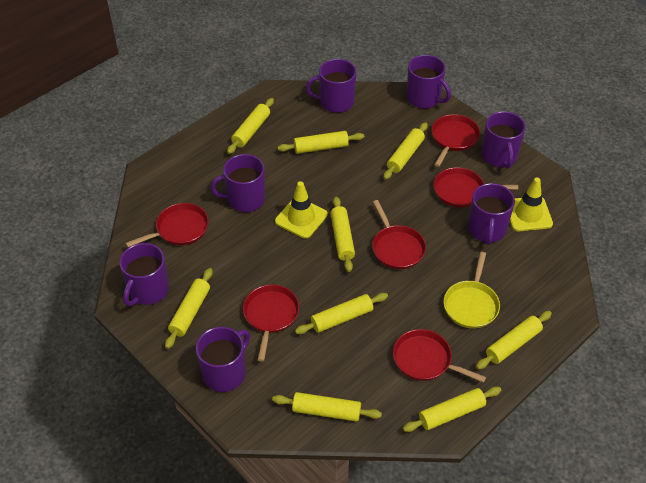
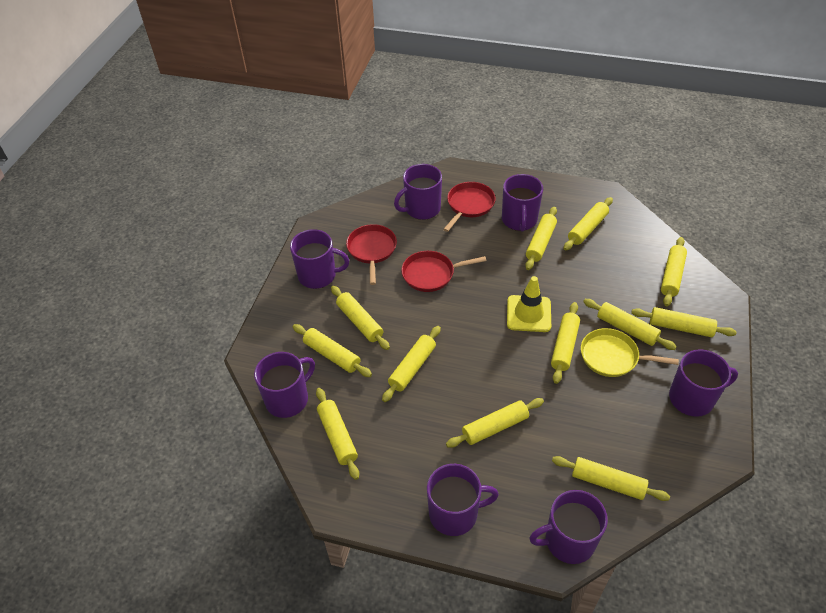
red pan: 6 -> 3
yellow rolling pin: 9 -> 12
yellow traffic cone: 2 -> 1

